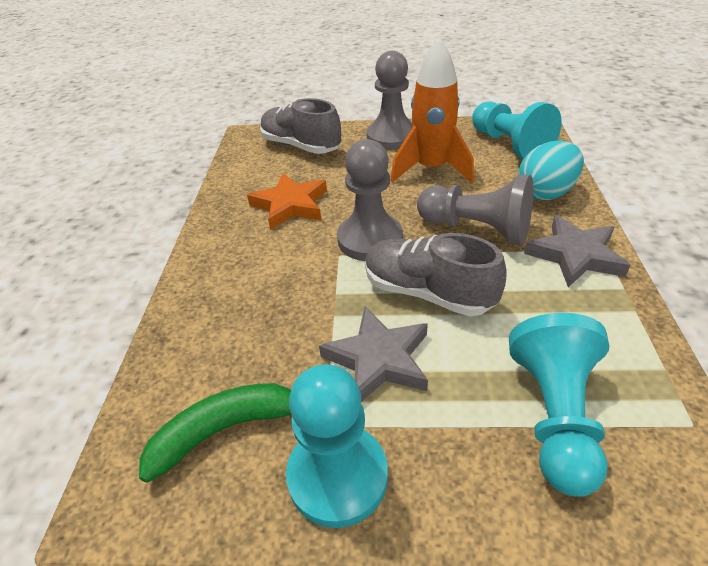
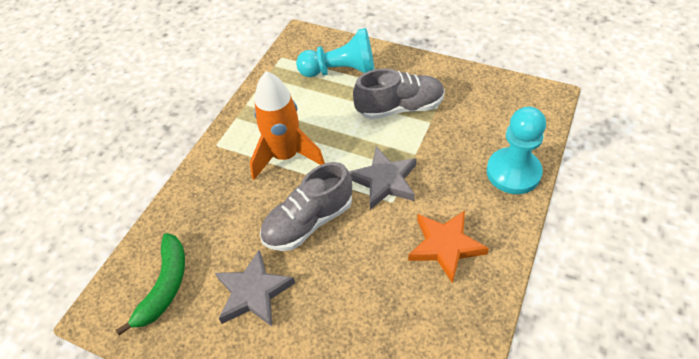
grey pawn: 3 -> 0
turquoise egg: 1 -> 0
turquoise pawn: 3 -> 2

